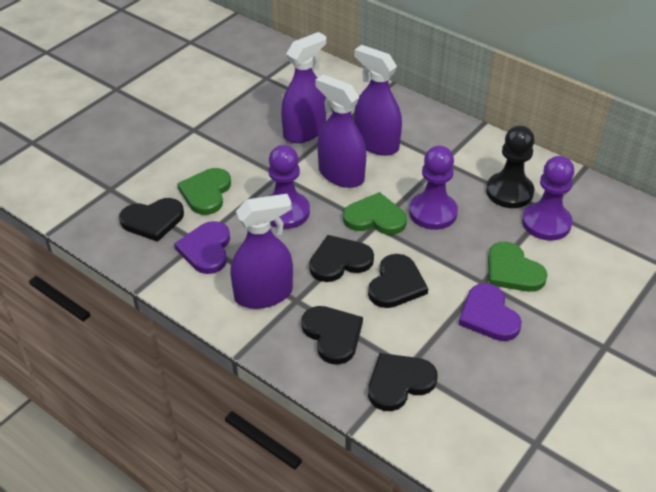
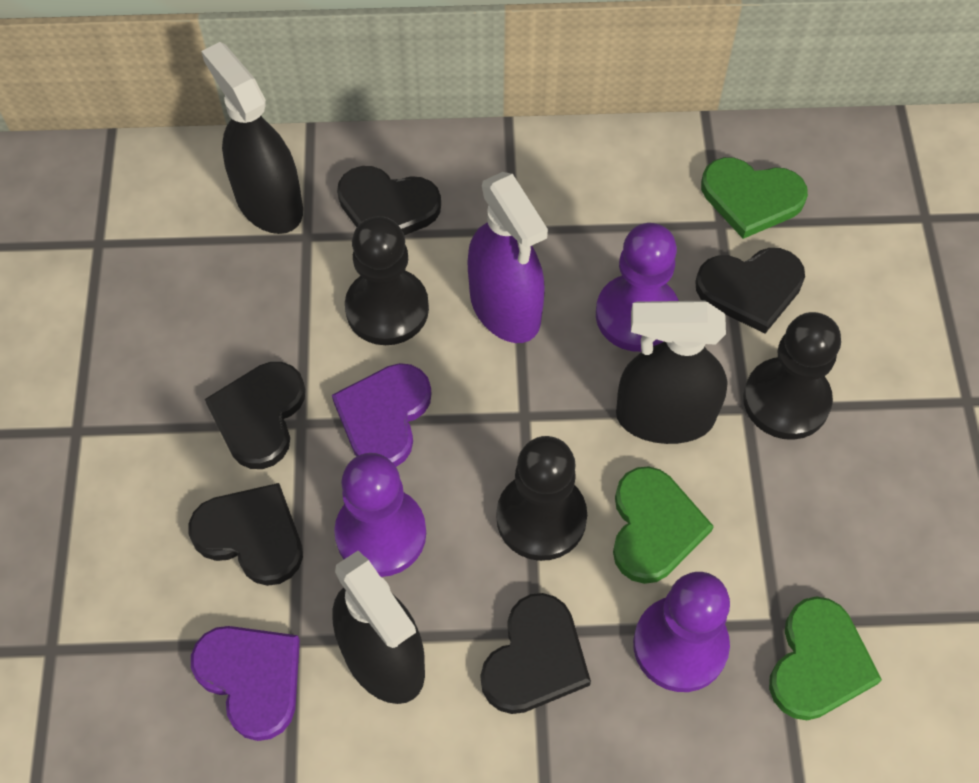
black pawn: 1 -> 3
black spray bottle: 0 -> 3
purple spray bottle: 4 -> 1

